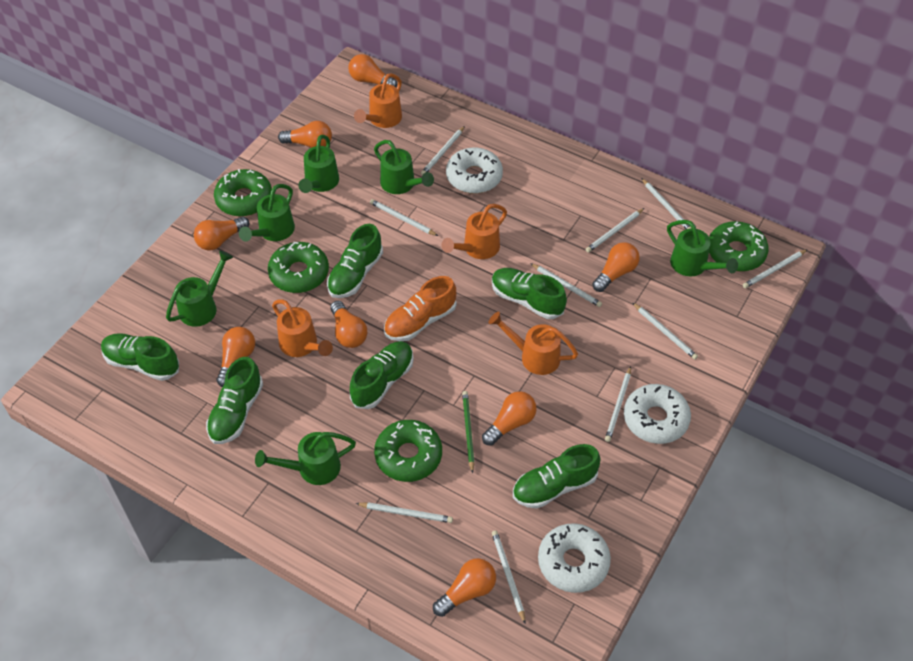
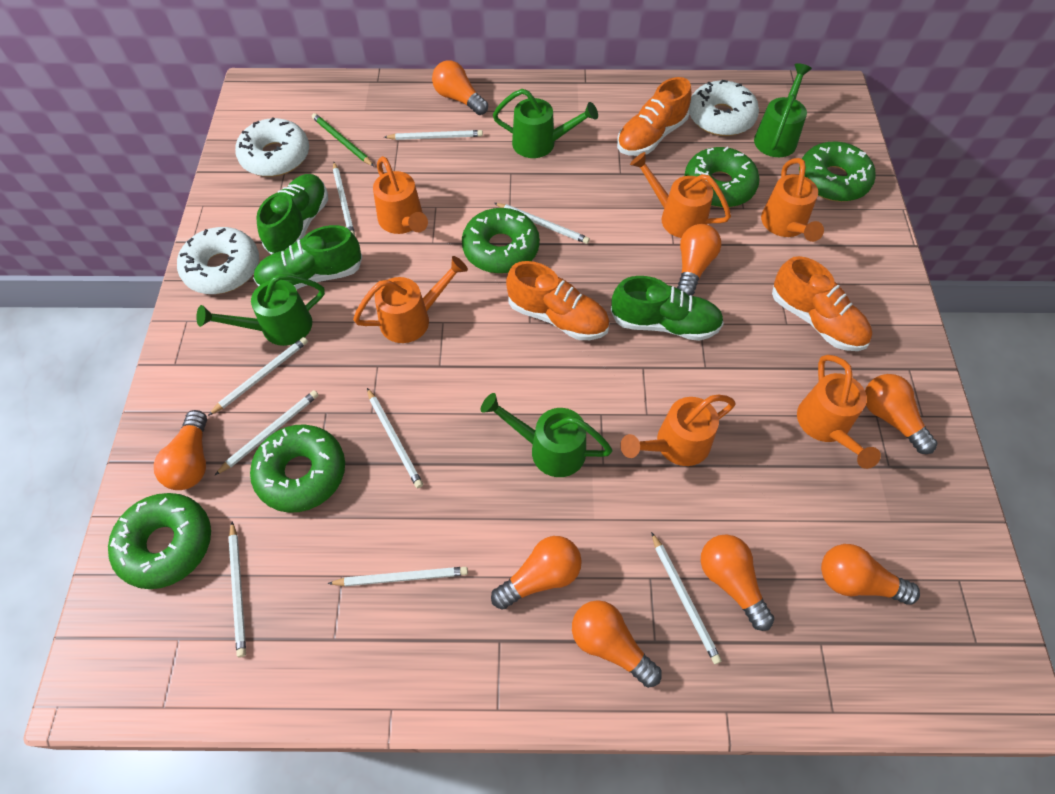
green donut: 4 -> 5
green shoe: 6 -> 3
green watering can: 6 -> 4
orange shoe: 1 -> 3
orange watering can: 4 -> 6
white pencil: 10 -> 9

